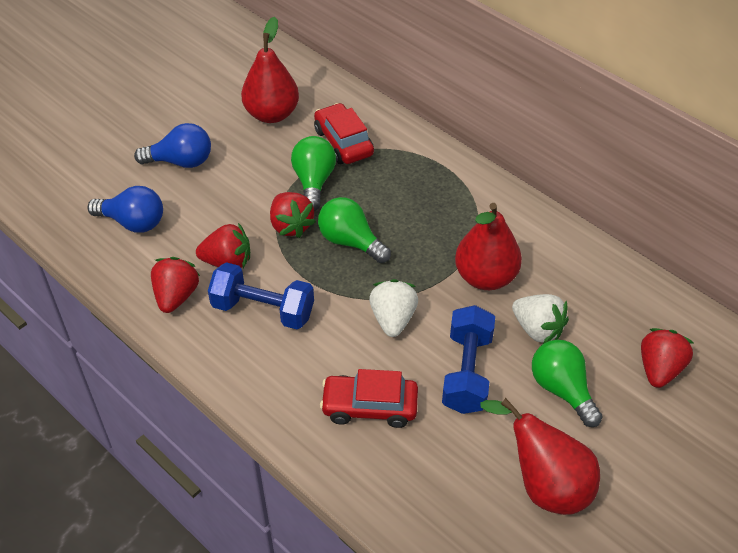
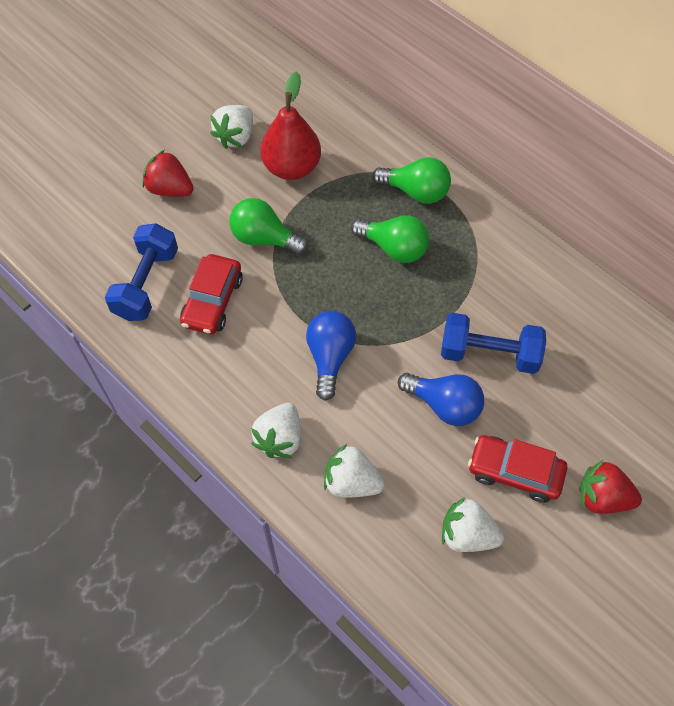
red pear: 3 -> 1
red strawberry: 4 -> 2
white strawberry: 2 -> 4

